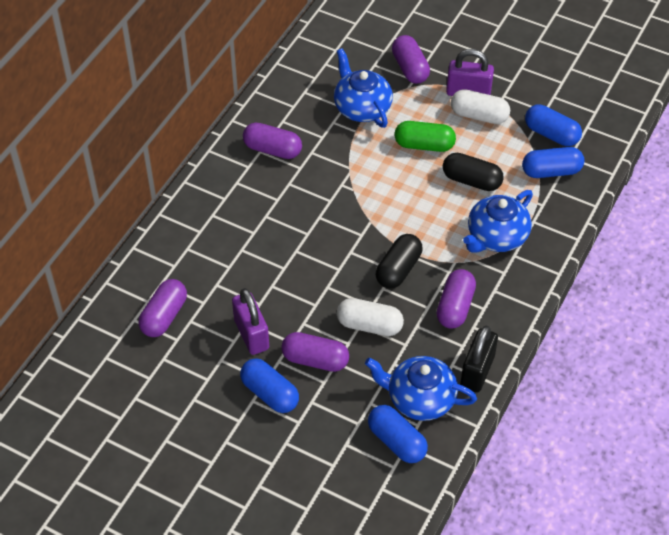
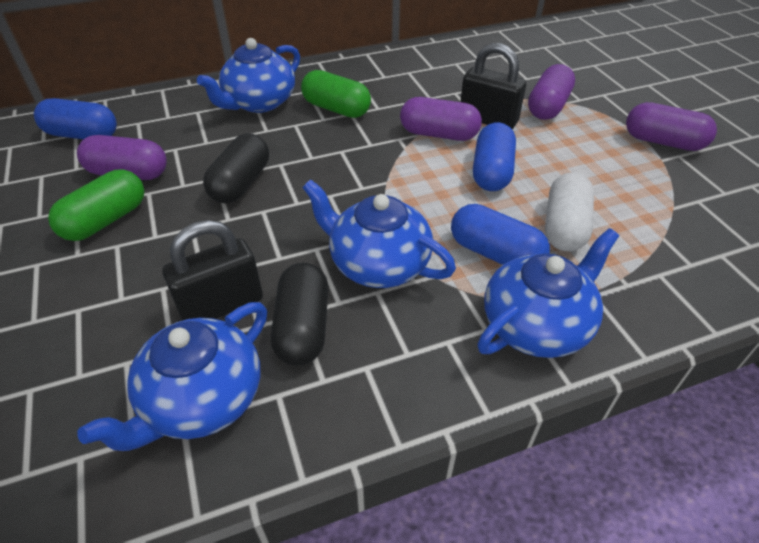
black padlock: 1 -> 2
blue capsule: 4 -> 3
blue teapot: 3 -> 4
green capsule: 1 -> 2
purple capsule: 5 -> 4
purple padlock: 2 -> 0
white capsule: 2 -> 1

